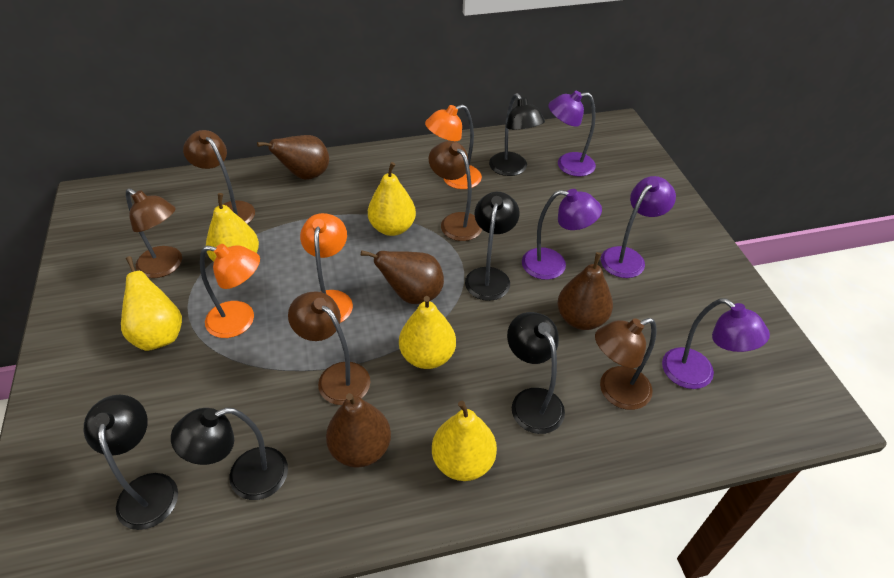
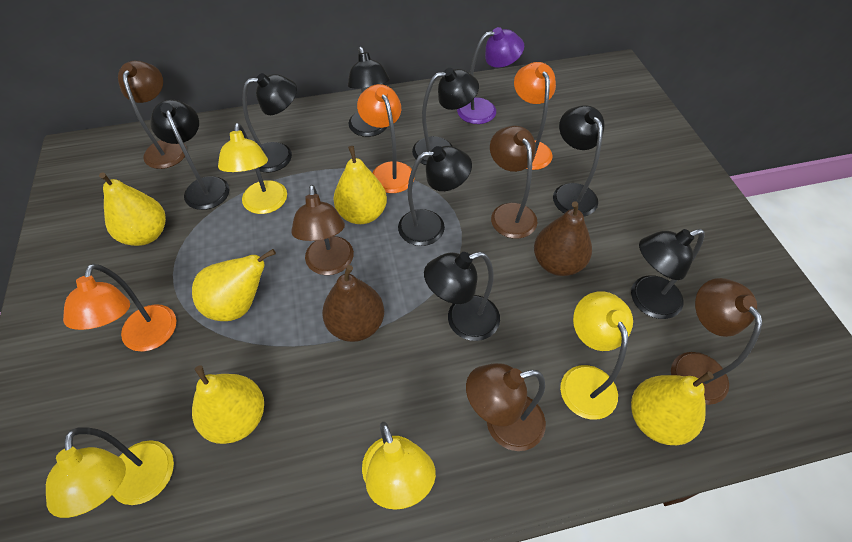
black lamp: 5 -> 8
brown pear: 4 -> 2
purple lamp: 4 -> 1
yellow lamp: 0 -> 4

